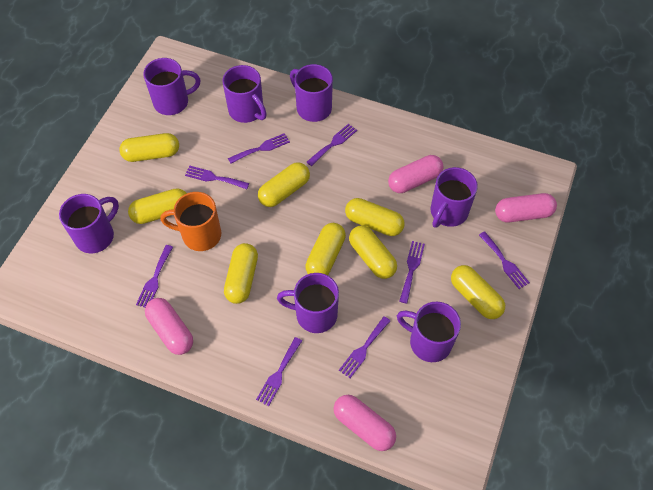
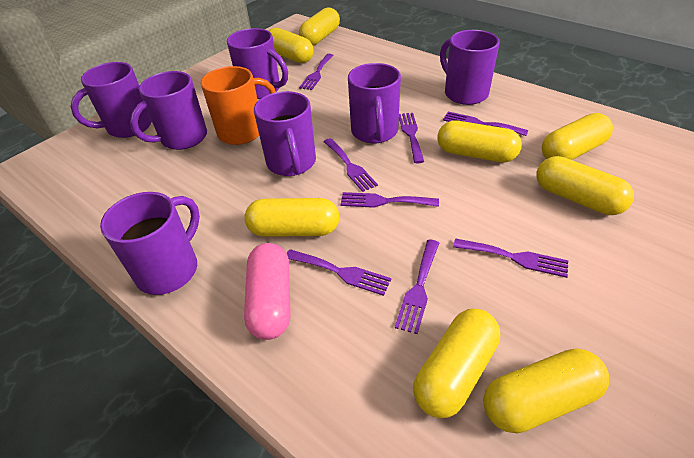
pink capsule: 4 -> 1

